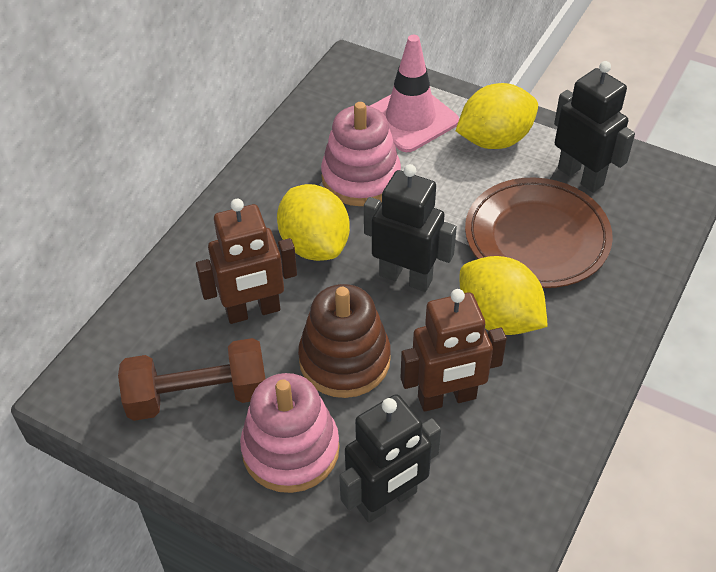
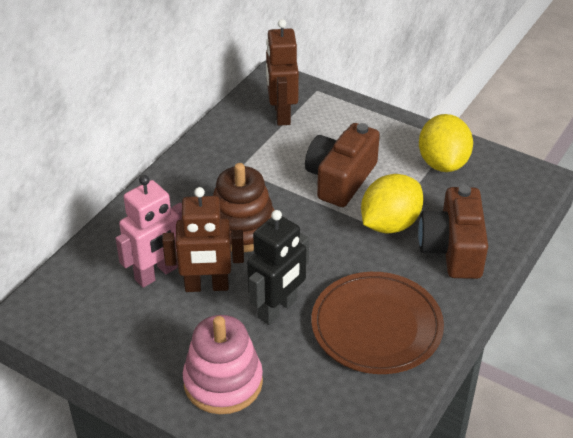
black robot: 3 -> 1
brown camera: 0 -> 2
brown dumbbell: 1 -> 0
pink robot: 0 -> 1
pink stacking toy: 2 -> 1
pink traffic cone: 1 -> 0
yellow lemon: 3 -> 2

